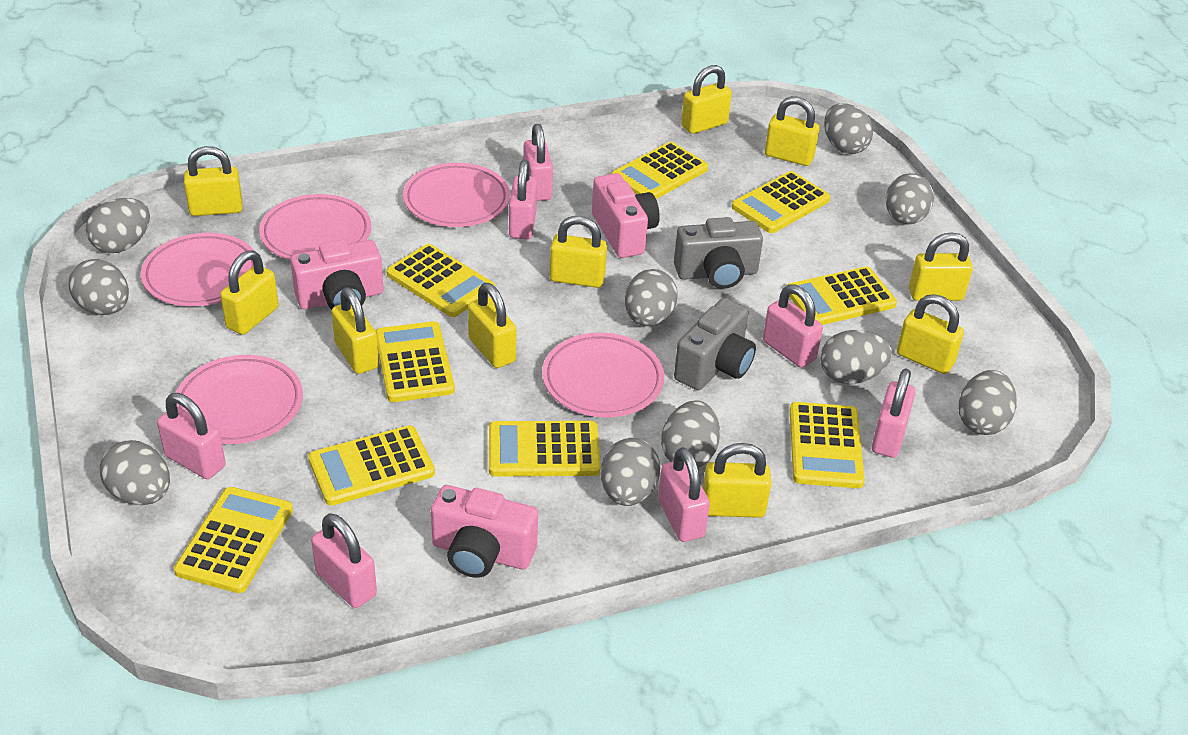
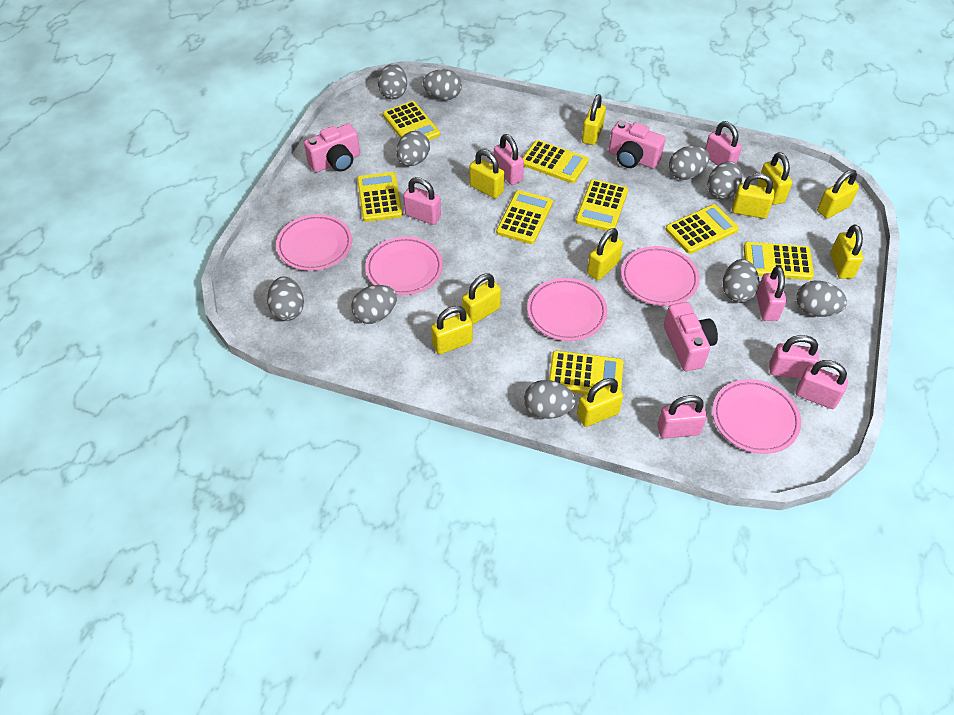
grey camera: 2 -> 0
yellow calculator: 9 -> 8

